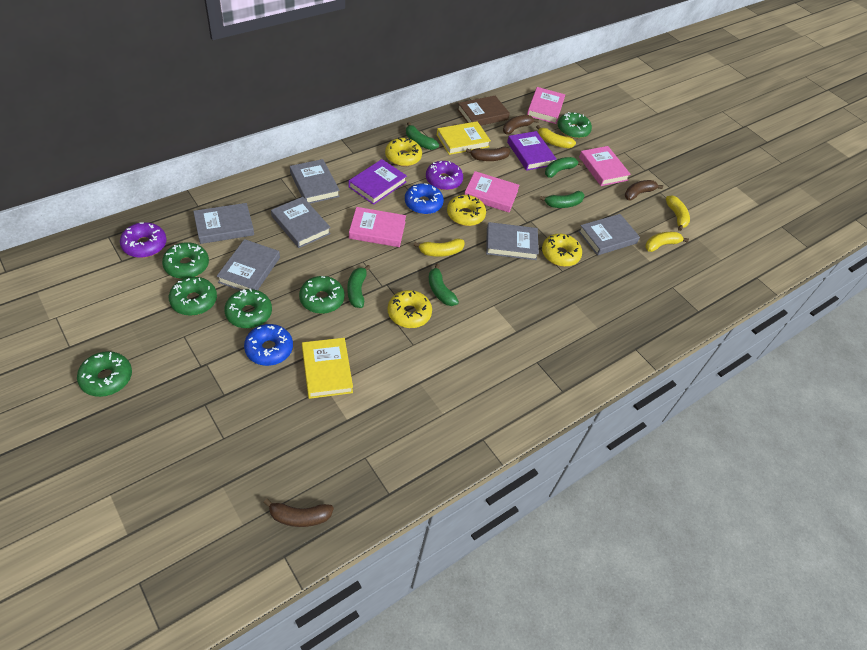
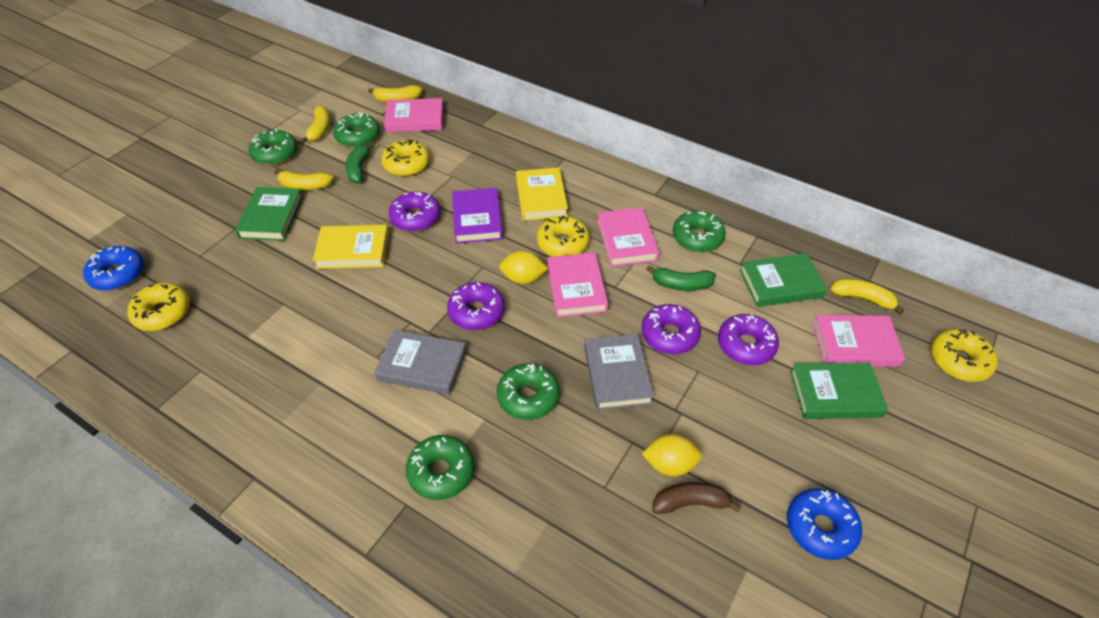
brown banana: 4 -> 1
brown book: 1 -> 0
green banana: 5 -> 2
green book: 0 -> 3
green donut: 6 -> 5
grey book: 6 -> 2
purple book: 2 -> 1
purple donut: 2 -> 4
yellow lemon: 0 -> 2

